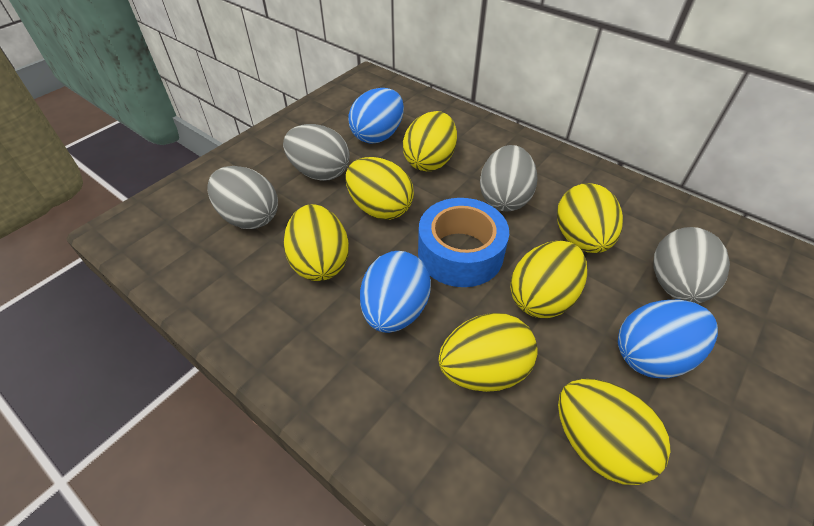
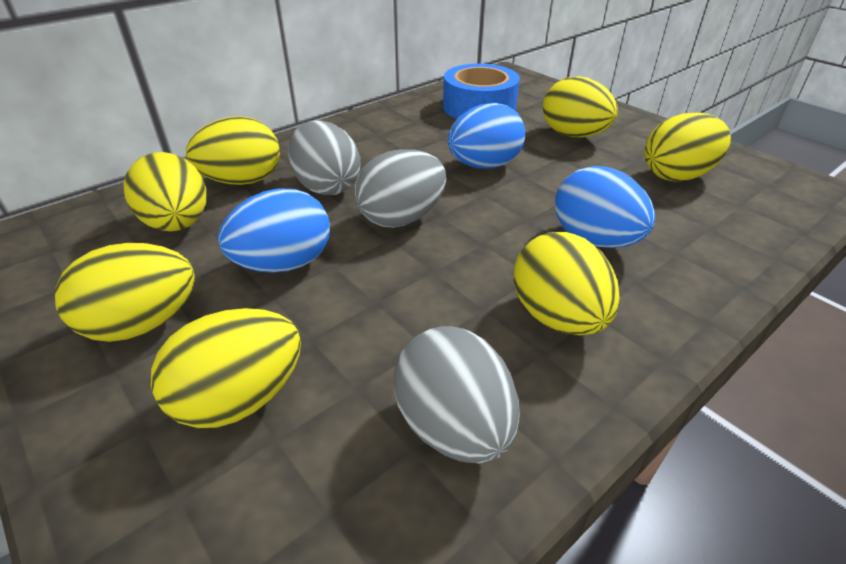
grey egg: 4 -> 3

